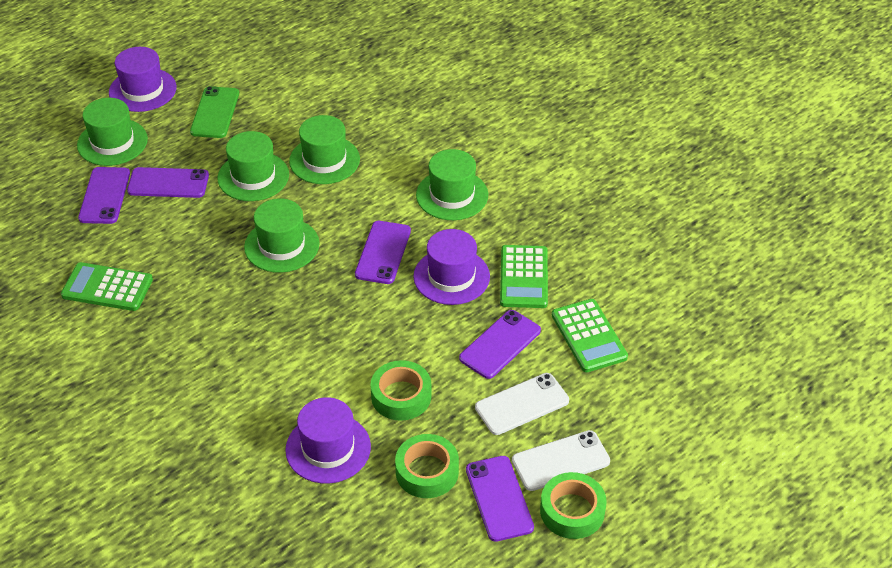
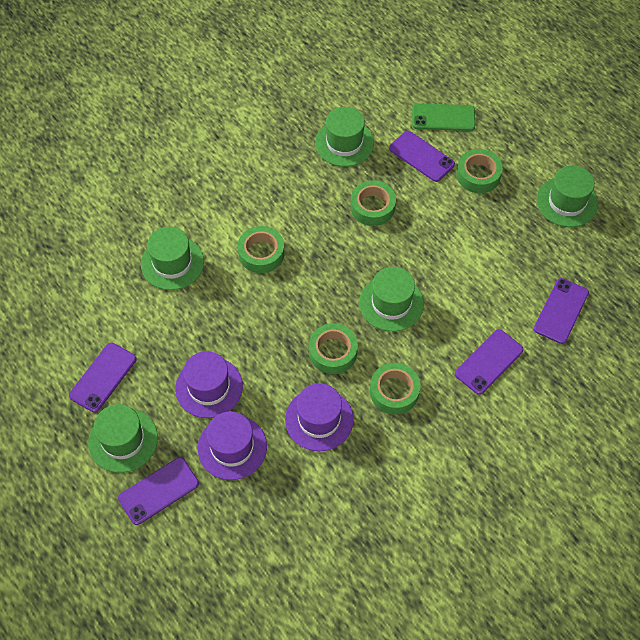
green calculator: 3 -> 0
green tape: 3 -> 5
white phone: 2 -> 0

